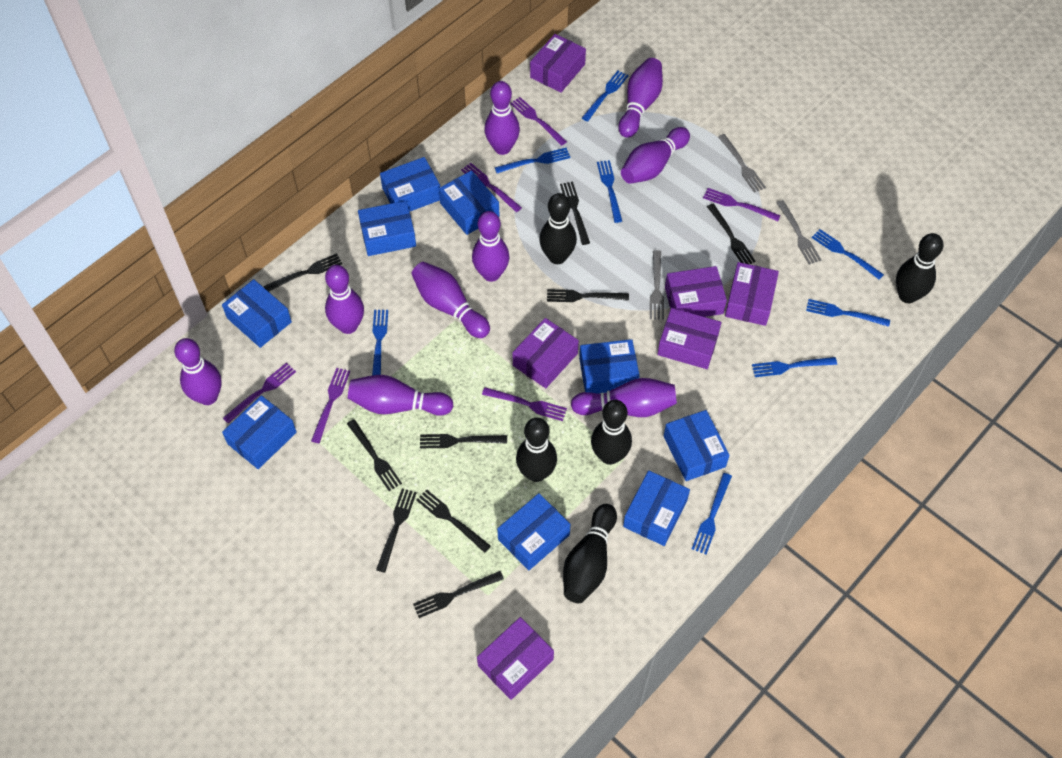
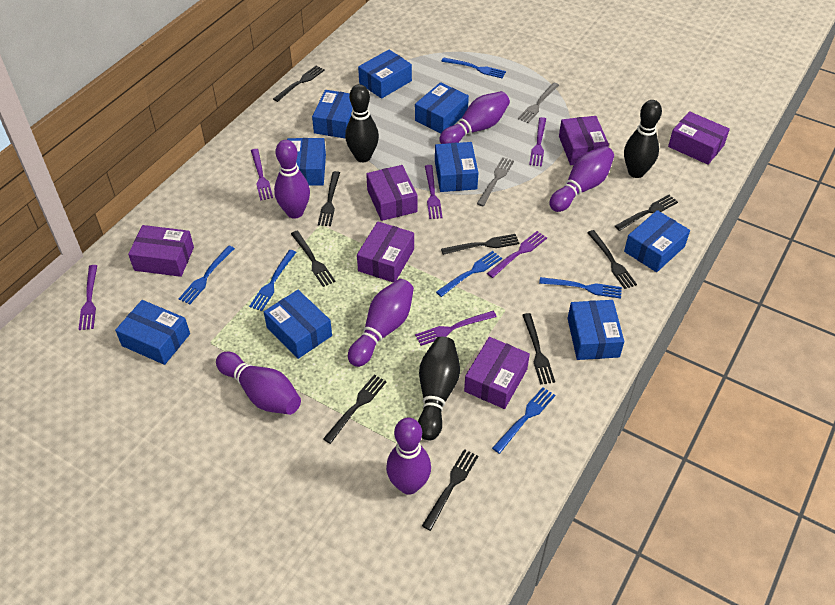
black bowling pin: 5 -> 3
blue fork: 8 -> 6
grey fork: 3 -> 2
purple bowling pin: 9 -> 6

